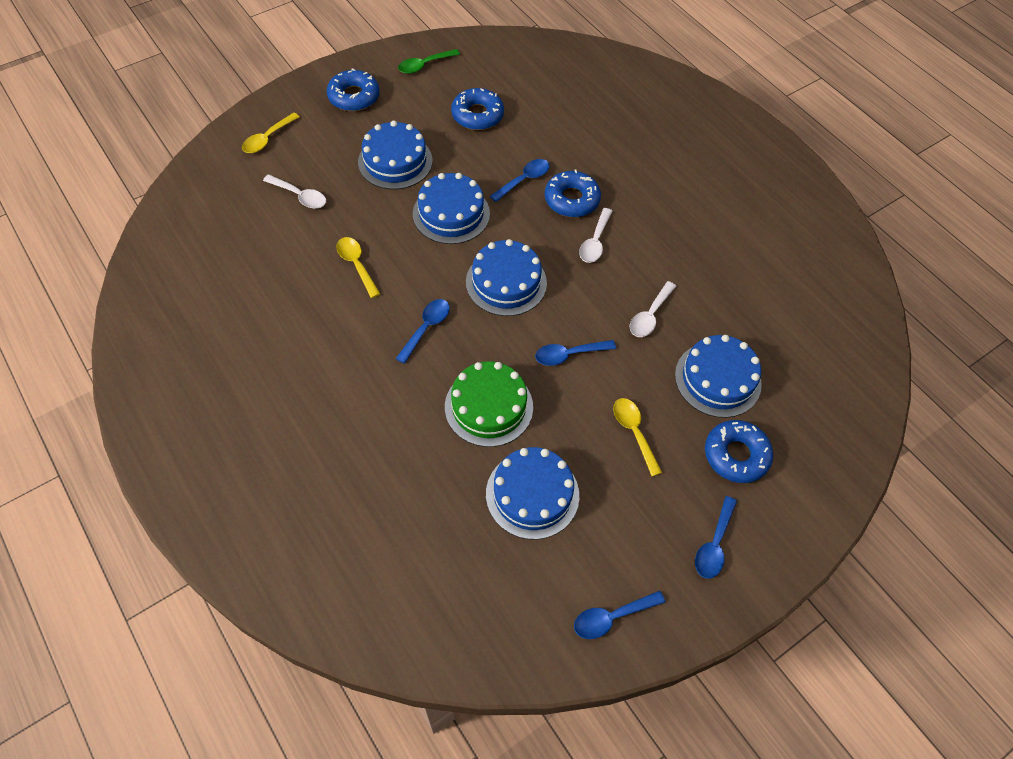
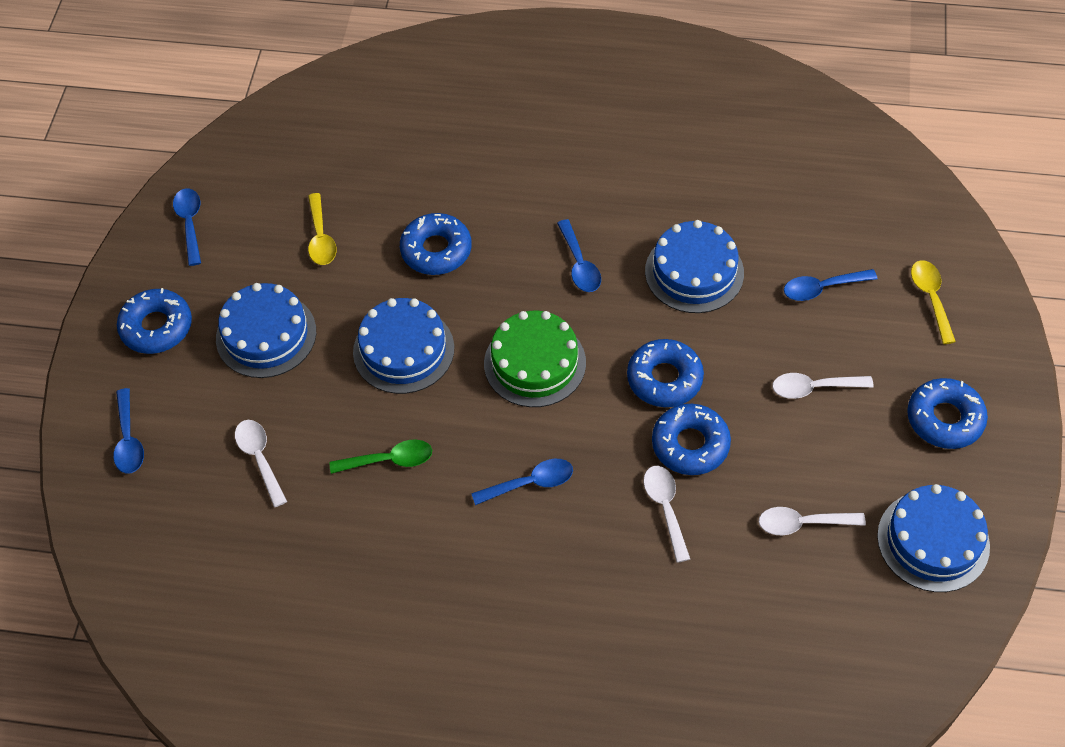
blue cake: 5 -> 4
blue donut: 4 -> 5
white spoon: 3 -> 4
yellow spoon: 3 -> 2

